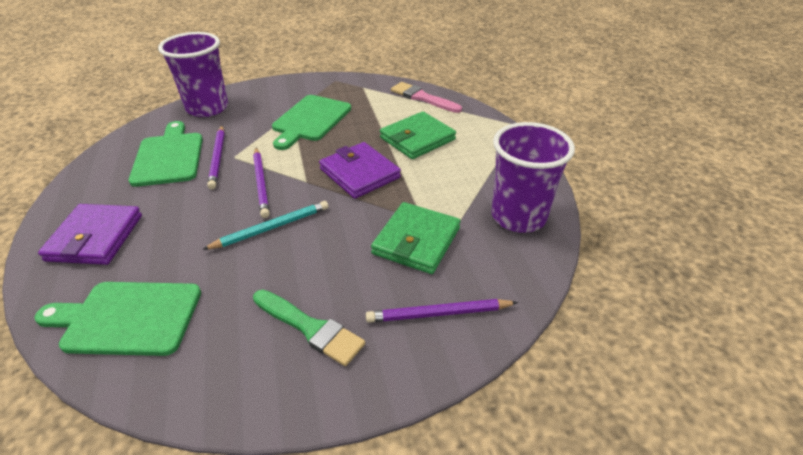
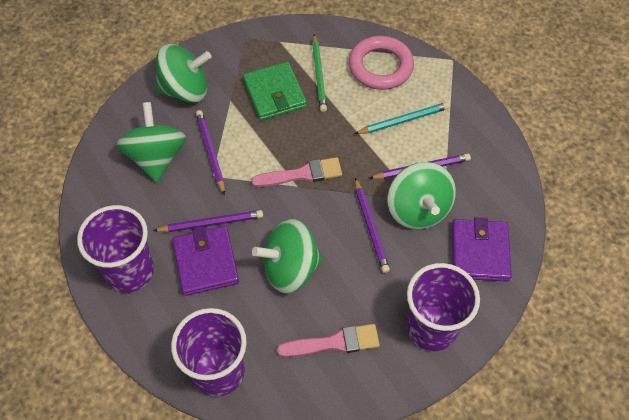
green brush: 1 -> 0
green cutting board: 3 -> 0
green pencil: 0 -> 1
green spinning top: 0 -> 4
green wallet: 2 -> 1
pink brush: 1 -> 2
pink ring: 0 -> 1
purple cup: 2 -> 3
purple pencil: 3 -> 4

